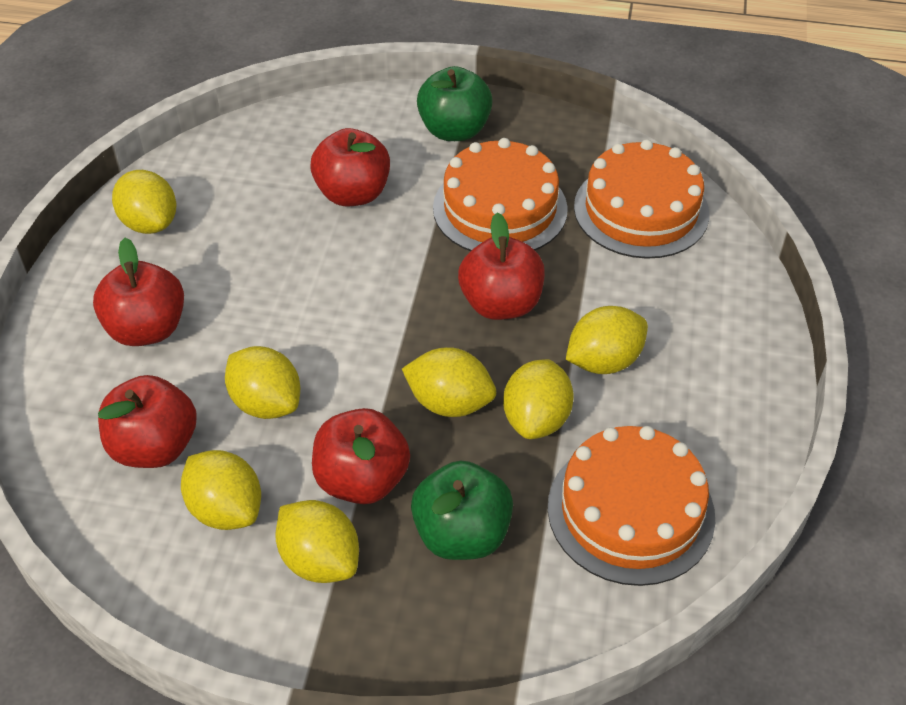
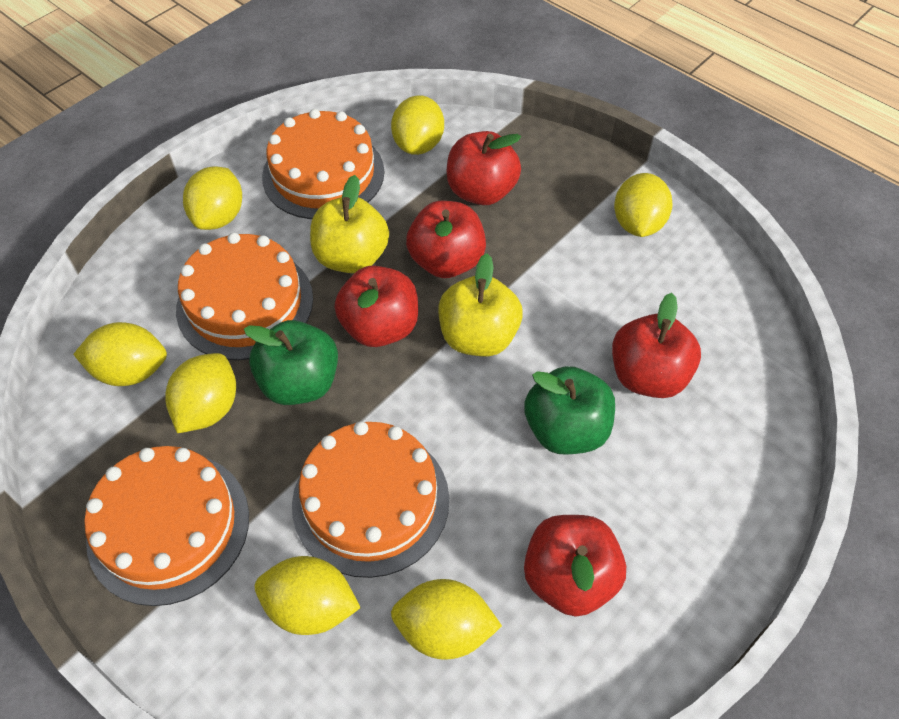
orange cake: 3 -> 4
yellow apple: 0 -> 2

